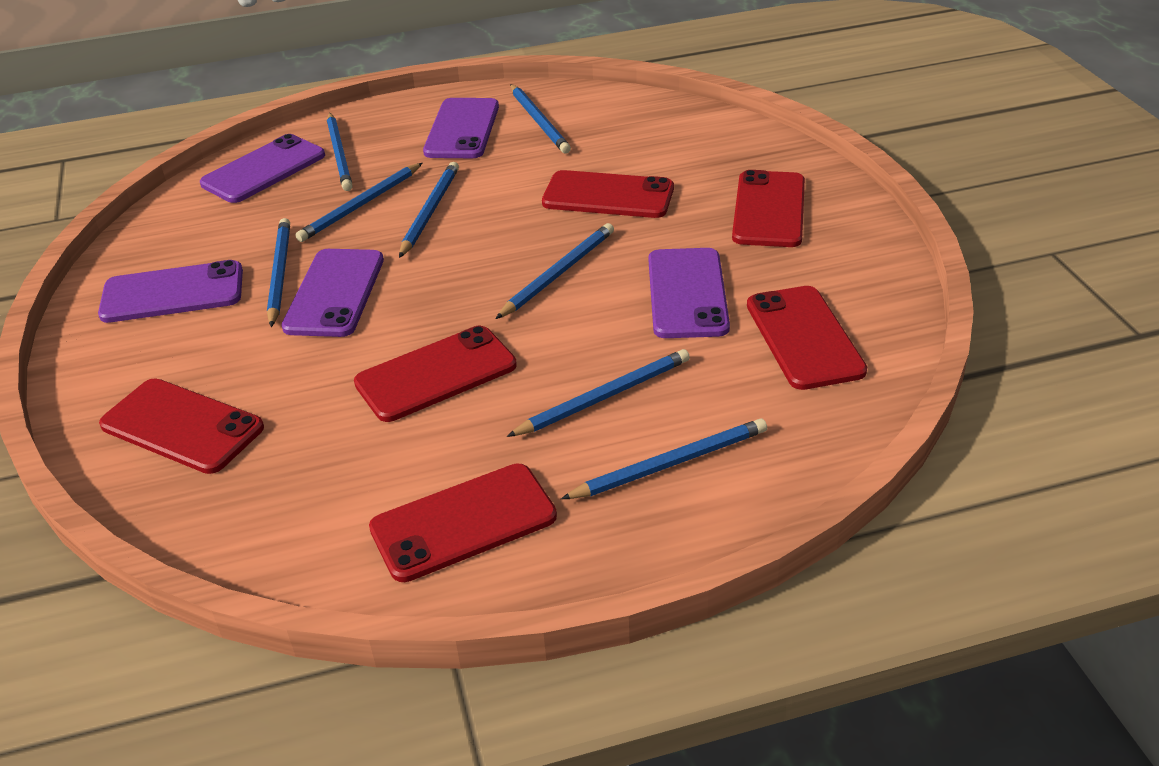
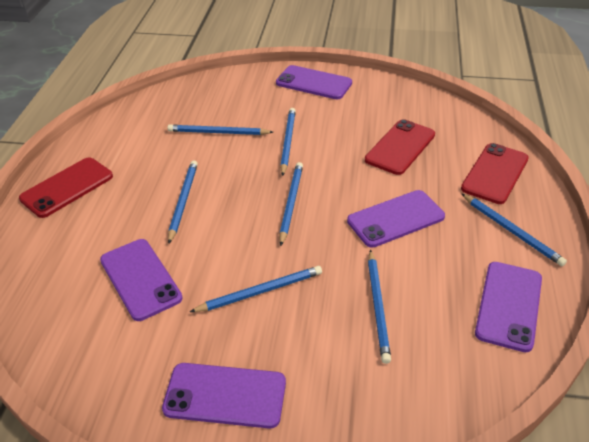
blue pencil: 8 -> 7
red phone: 6 -> 3

